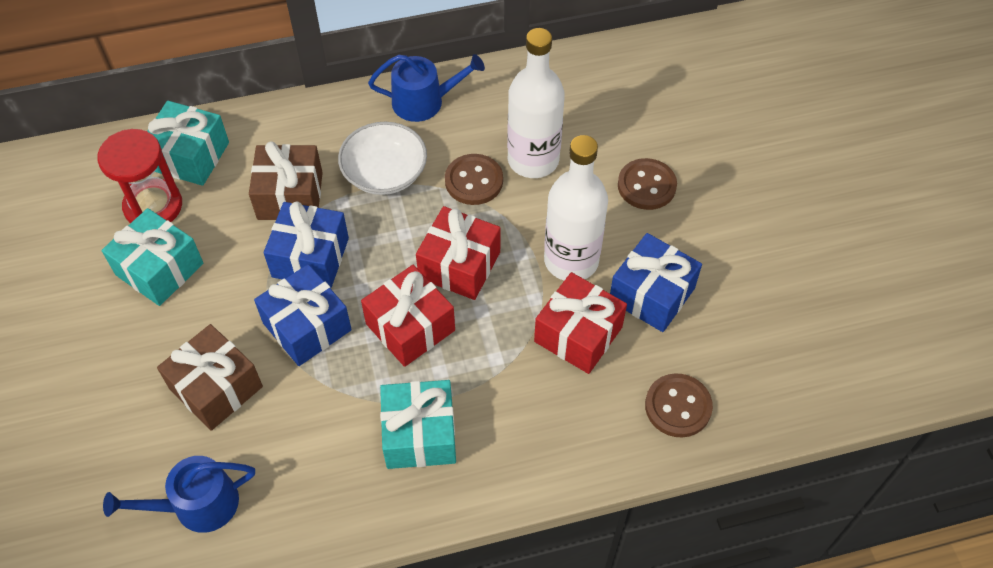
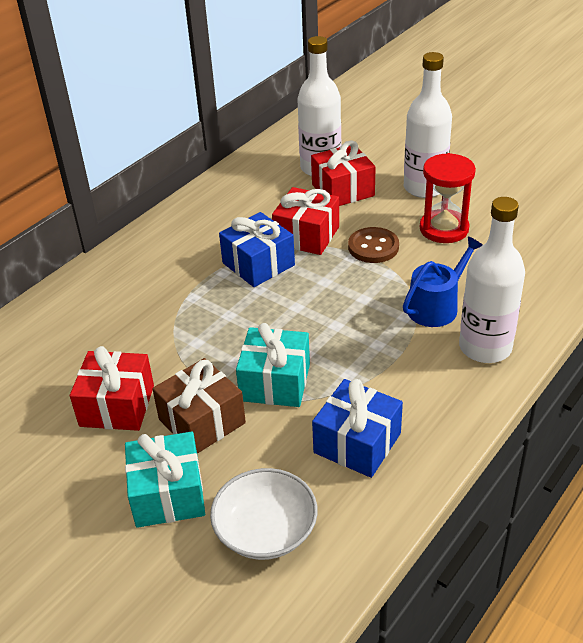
blue gift: 3 -> 2
blue watering can: 2 -> 1
brown button: 3 -> 1
brown gift: 2 -> 1
turquoise gift: 3 -> 2
white bottle: 2 -> 3

